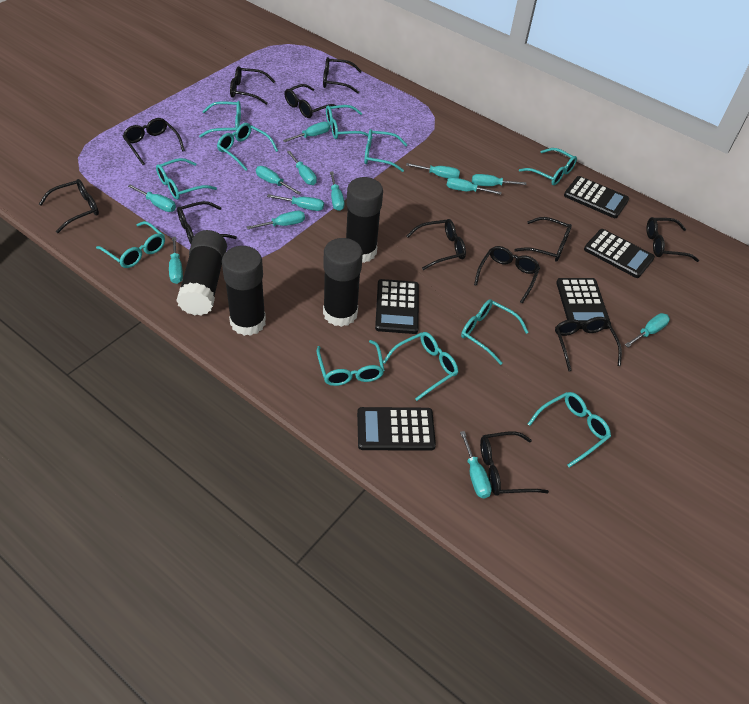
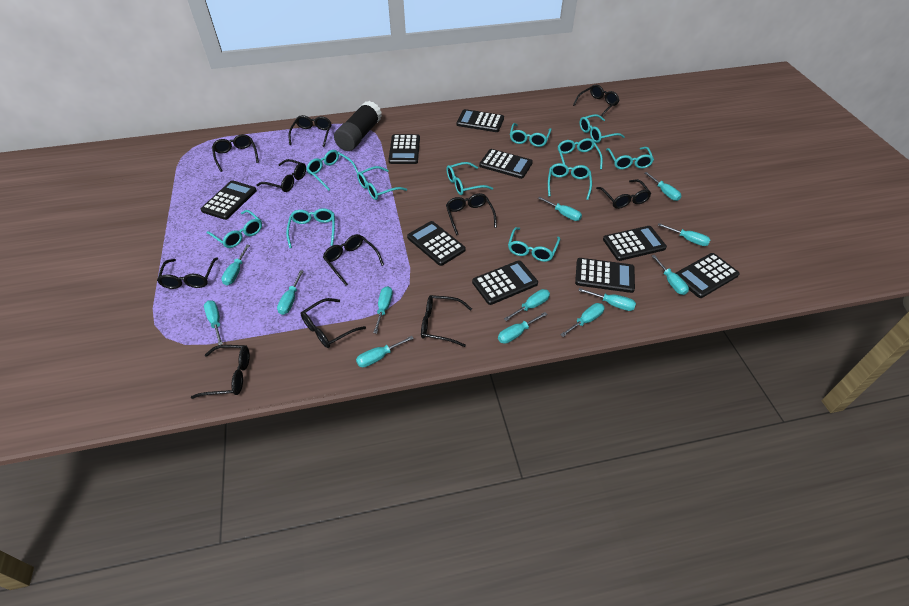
black calculator: 5 -> 9
black glasses: 12 -> 11
black glue stick: 4 -> 1

